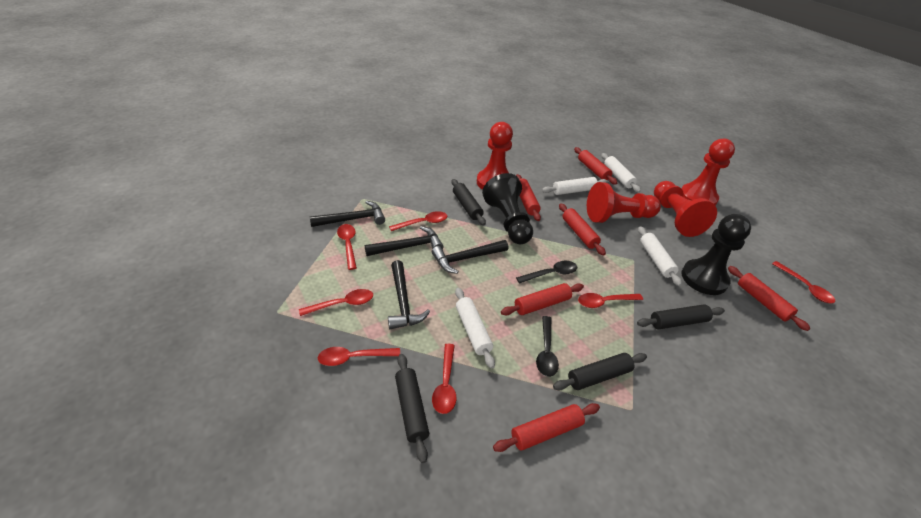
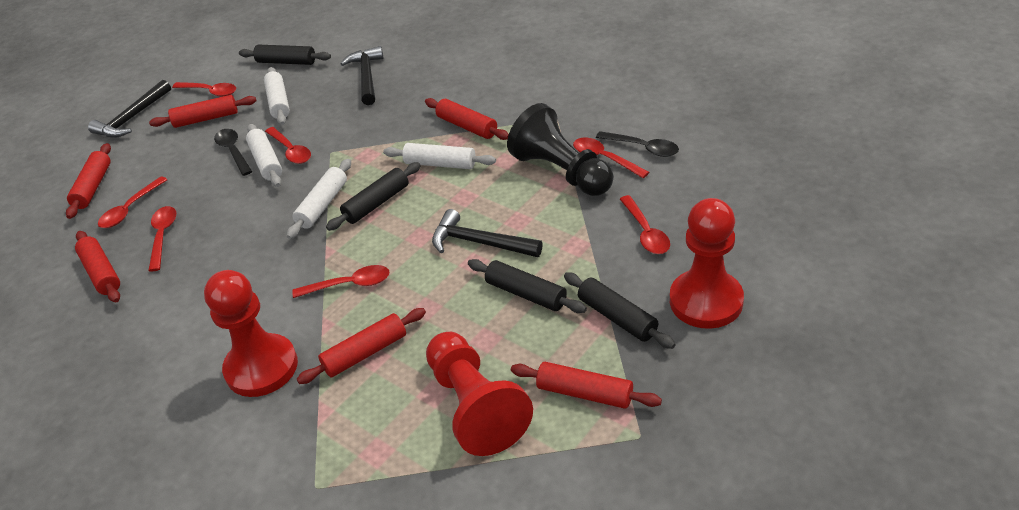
black hammer: 4 -> 3
black pawn: 2 -> 1
red pawn: 4 -> 3

